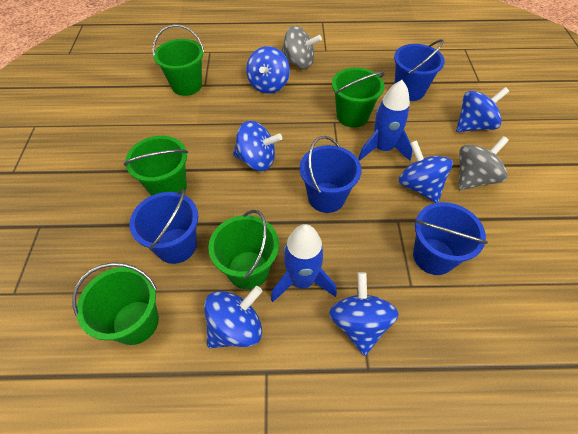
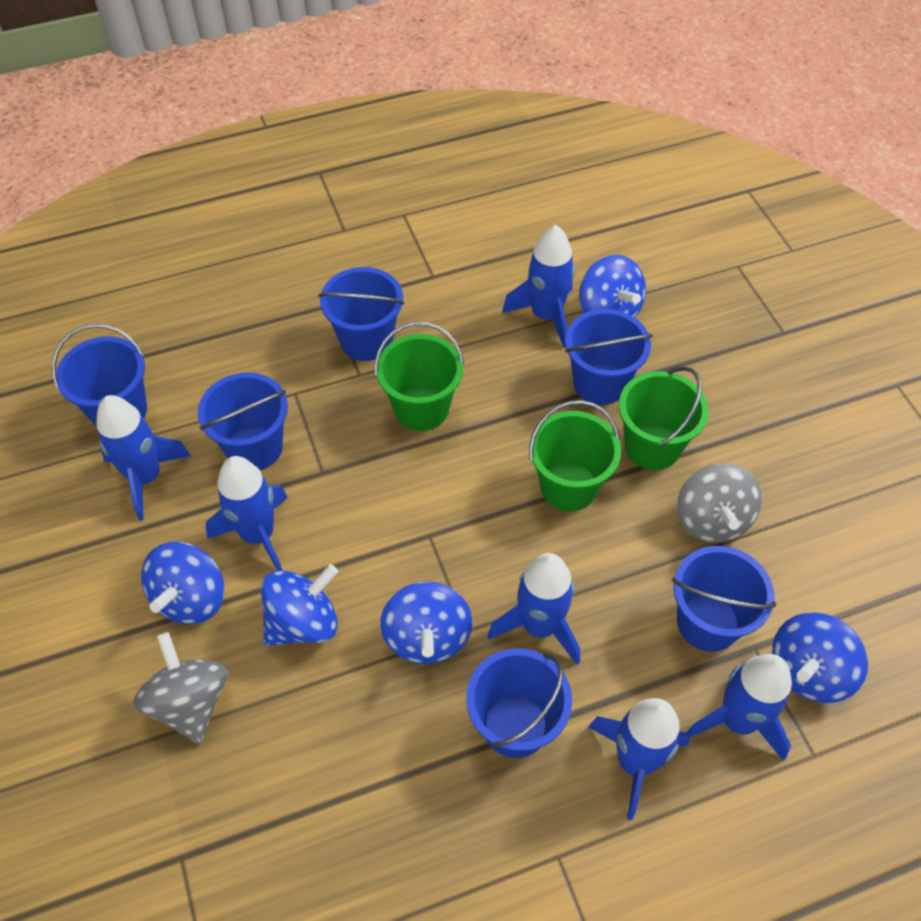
blue bucket: 4 -> 6
blue rocket: 2 -> 6
blue spinning top: 6 -> 5
green bucket: 5 -> 3

